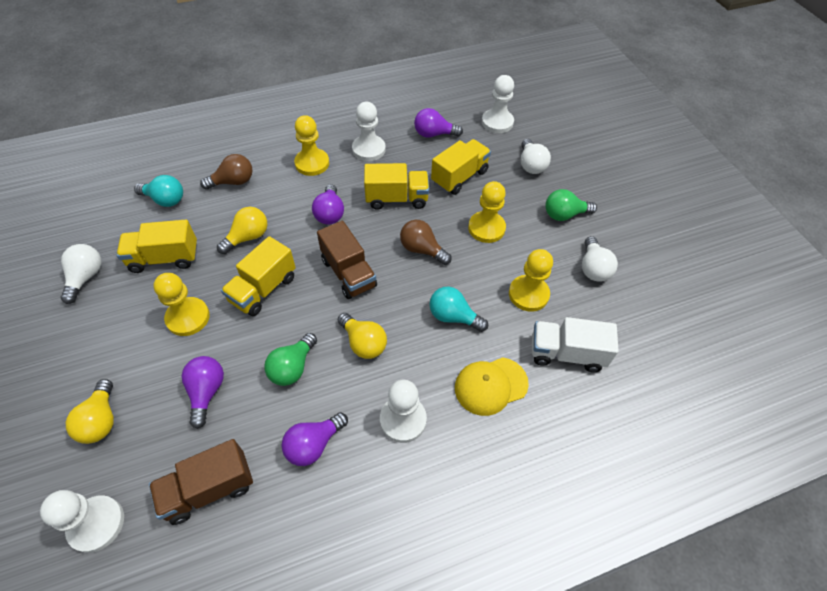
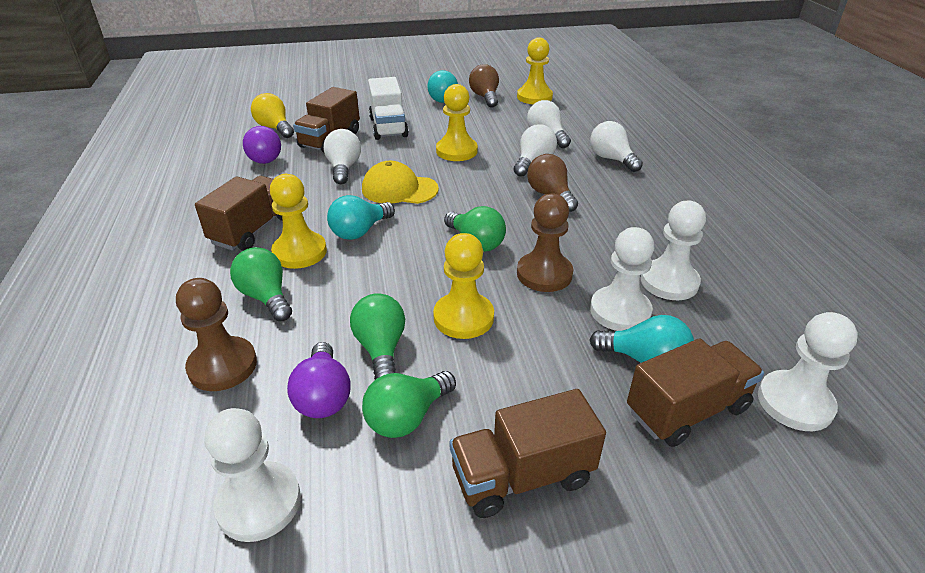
brown pawn: 0 -> 2
brown truck: 2 -> 4
green light bulb: 2 -> 4
purple light bulb: 4 -> 2
turquoise light bulb: 2 -> 3
white light bulb: 3 -> 4
yellow light bulb: 3 -> 1
yellow truck: 4 -> 0

